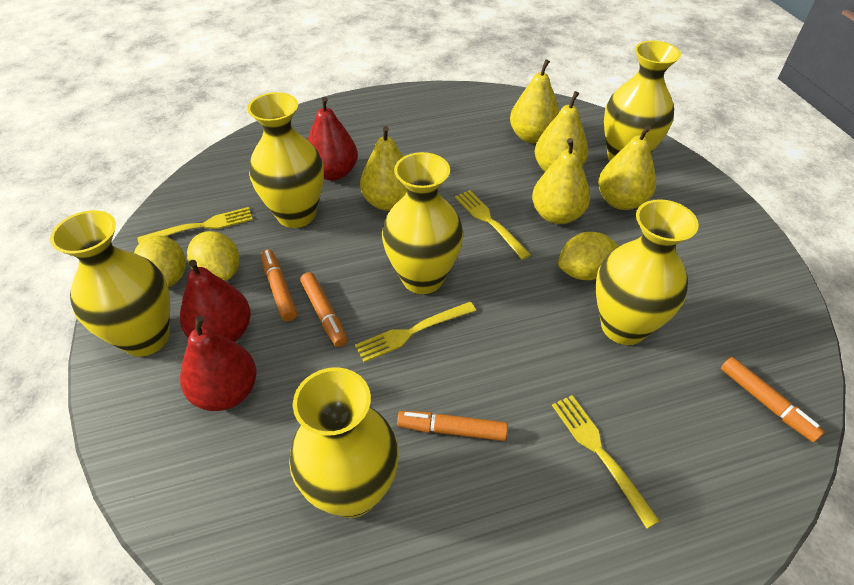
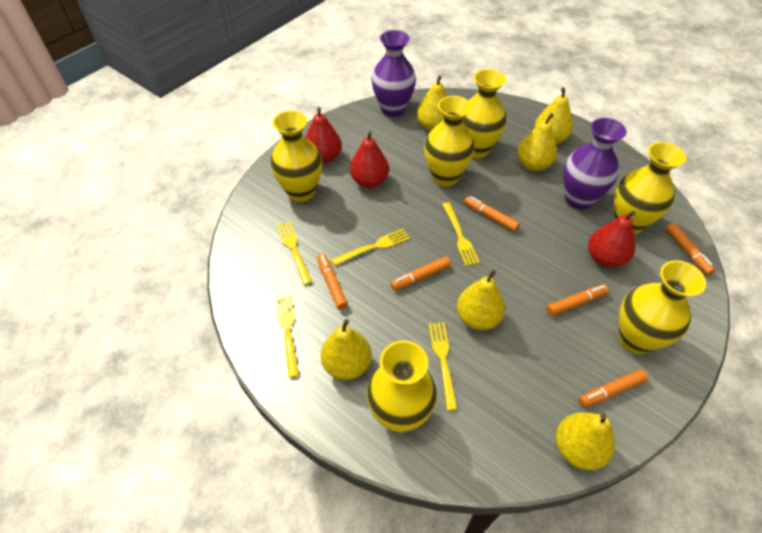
orange marker: 4 -> 6
purple vase: 0 -> 2
yellow fork: 4 -> 5
yellow lemon: 3 -> 0
yellow pear: 5 -> 6

